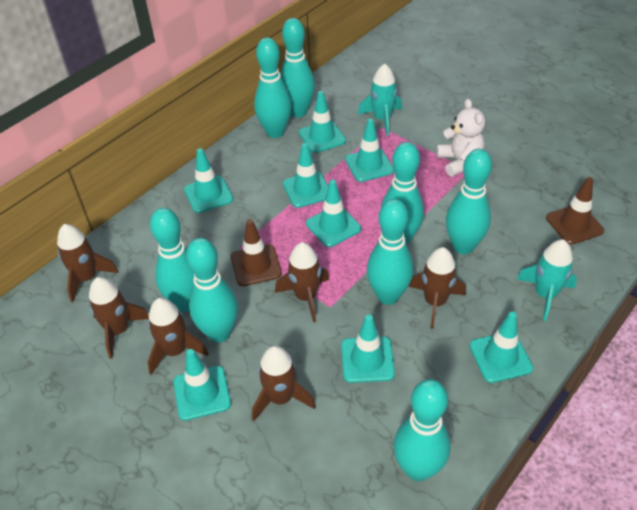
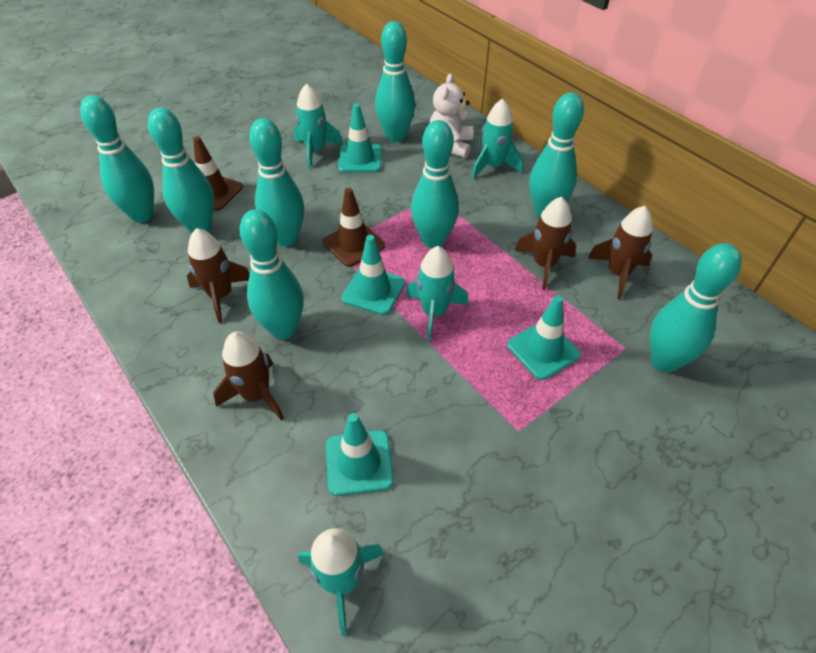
brown rocket: 6 -> 4
turquoise rocket: 2 -> 4
turquoise traffic cone: 8 -> 4

